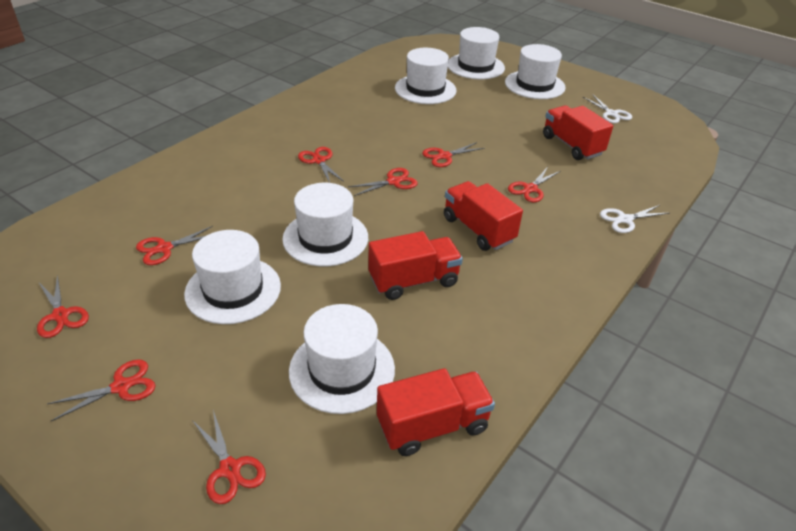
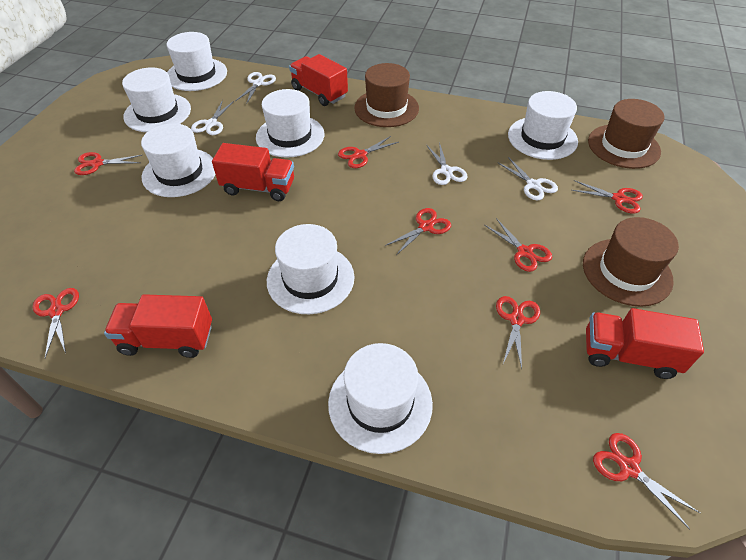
brown hat: 0 -> 3
white hat: 6 -> 7
white scissors: 2 -> 4

